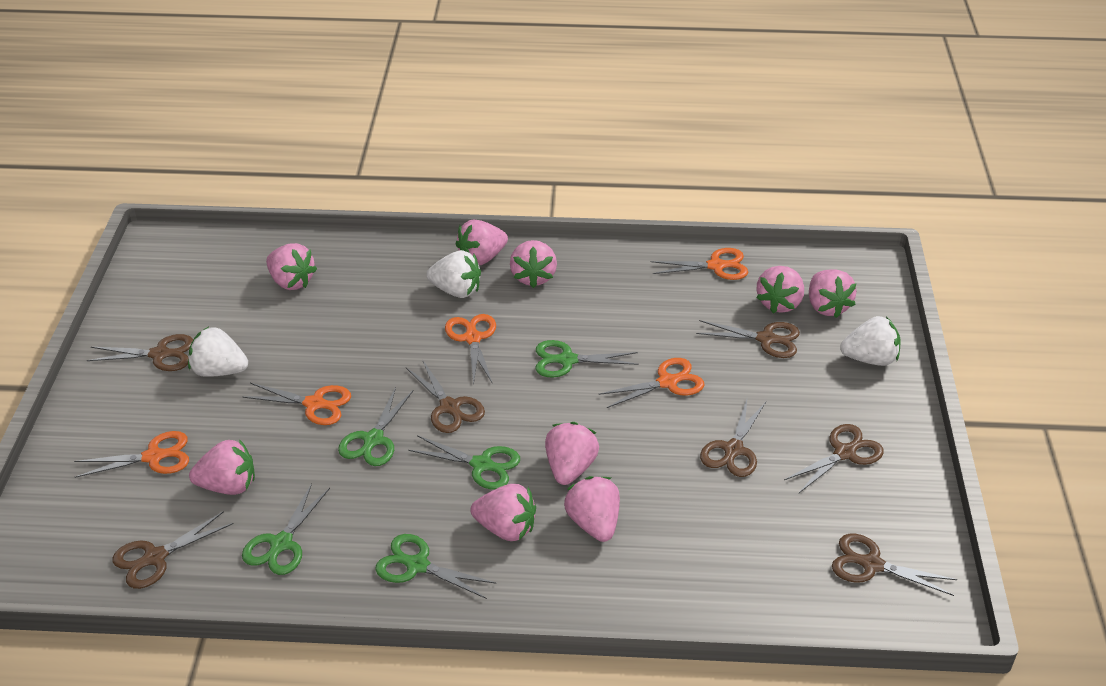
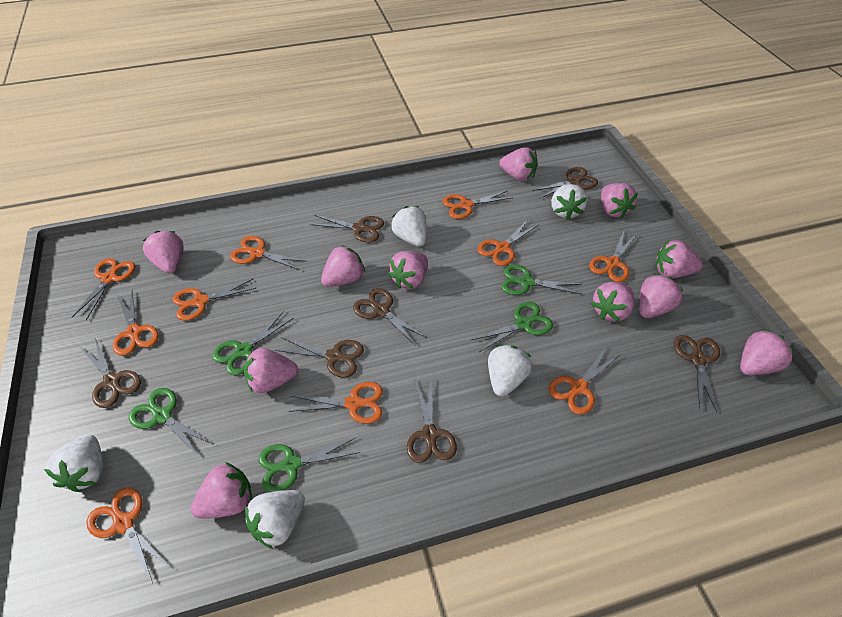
orange scissors: 5 -> 10
pink strawberry: 9 -> 11
white strawberry: 3 -> 5

